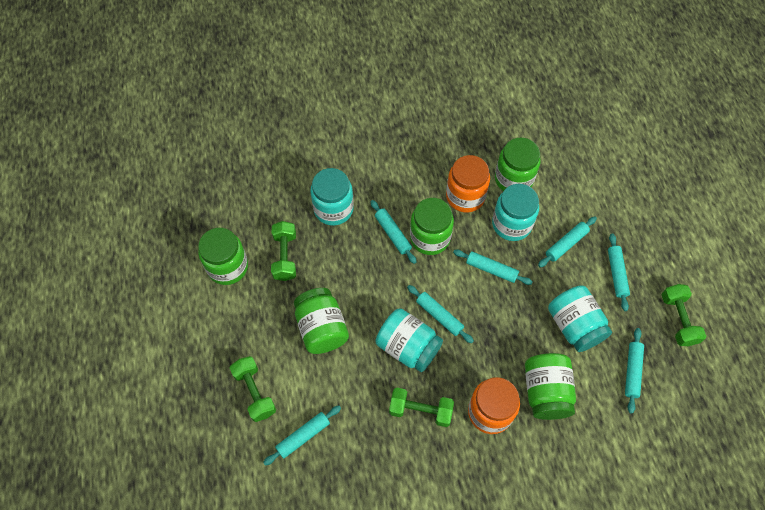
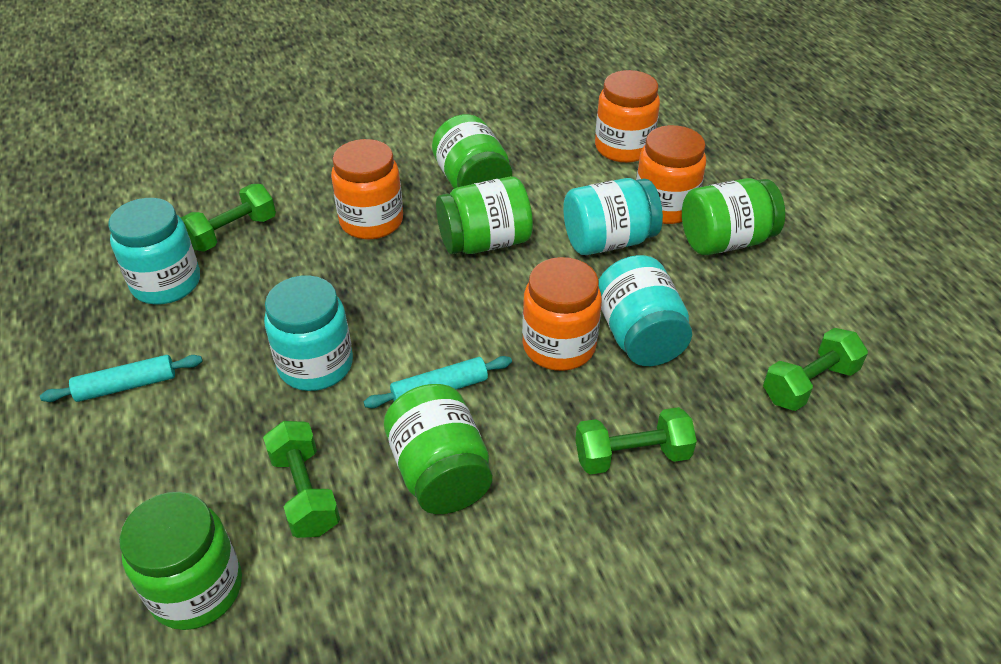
orange jar: 2 -> 4
turquoise rolling pin: 7 -> 2

